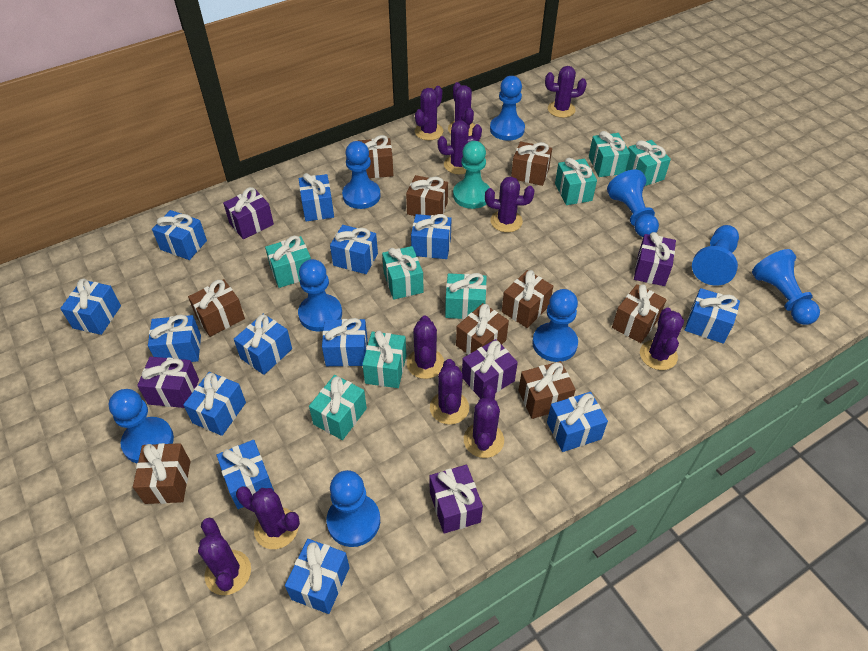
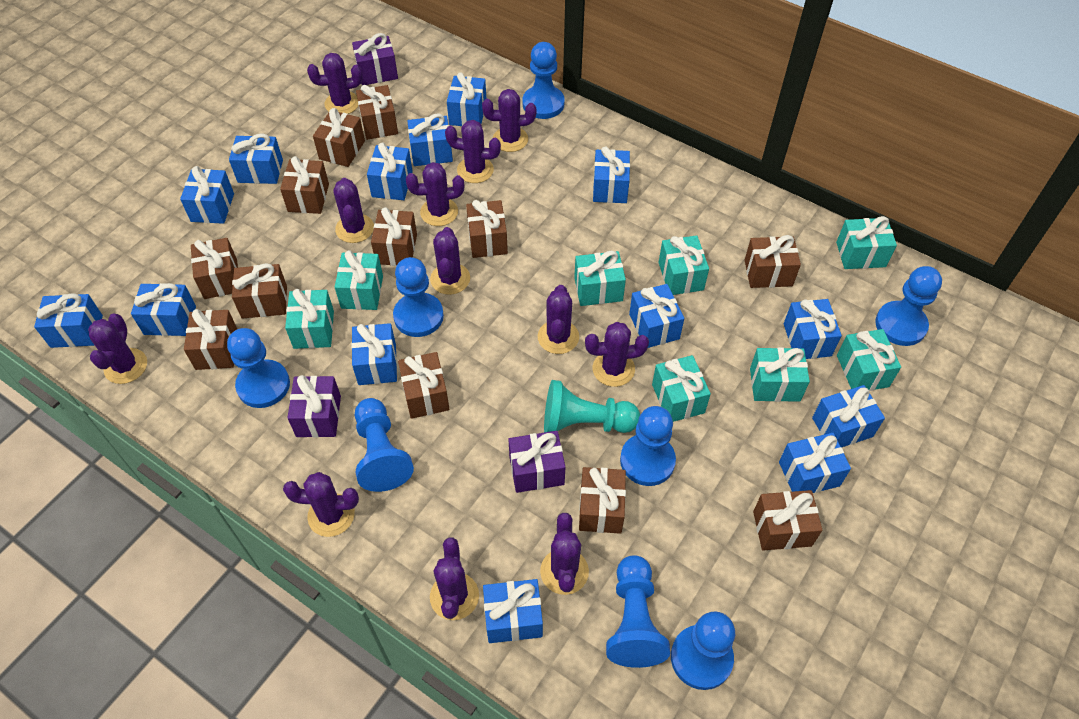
blue gift: 13 -> 14
blue pawn: 9 -> 8
brown gift: 9 -> 12
purple cactus: 11 -> 12
purple gift: 5 -> 3

